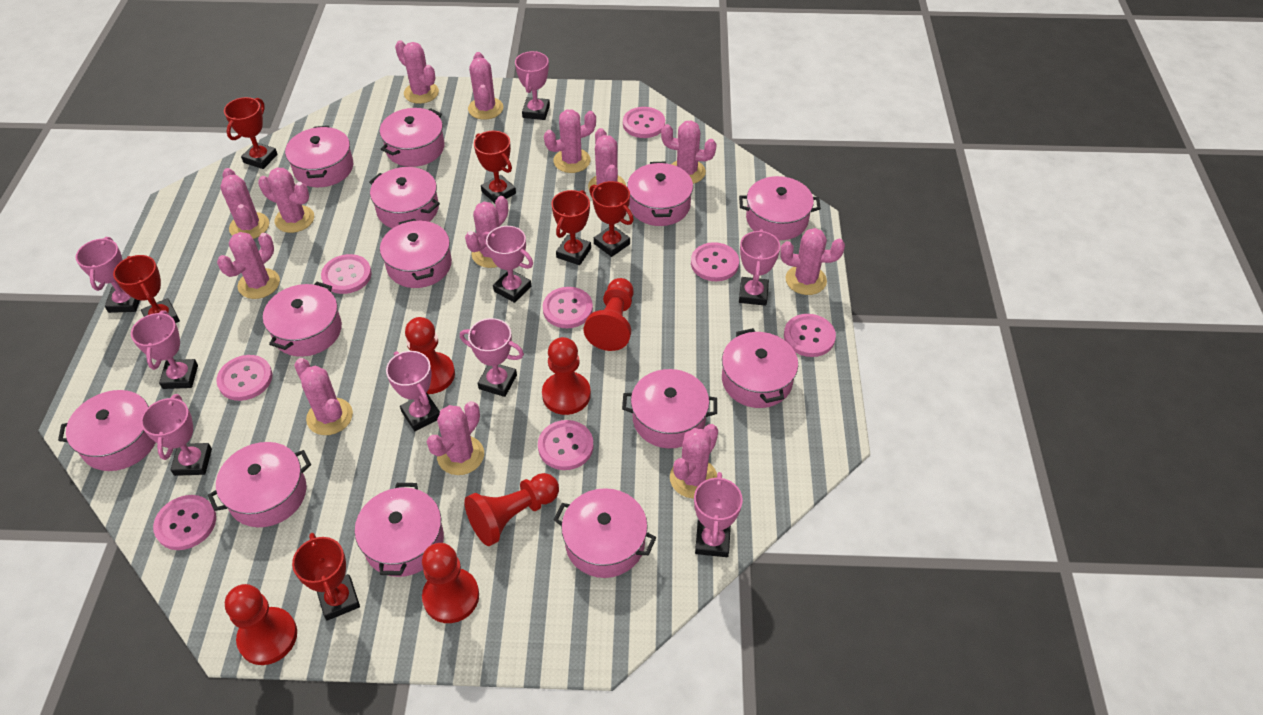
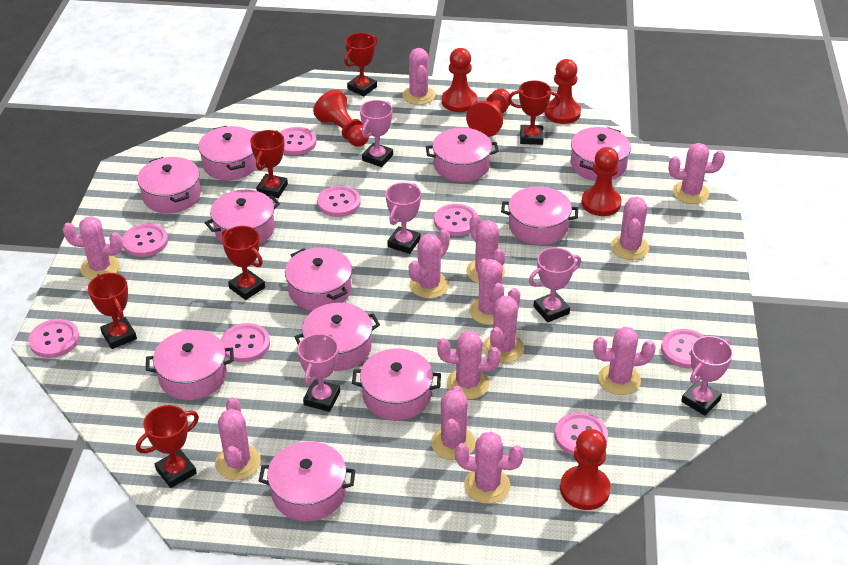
pink pot: 13 -> 11
pink trophy: 9 -> 5

